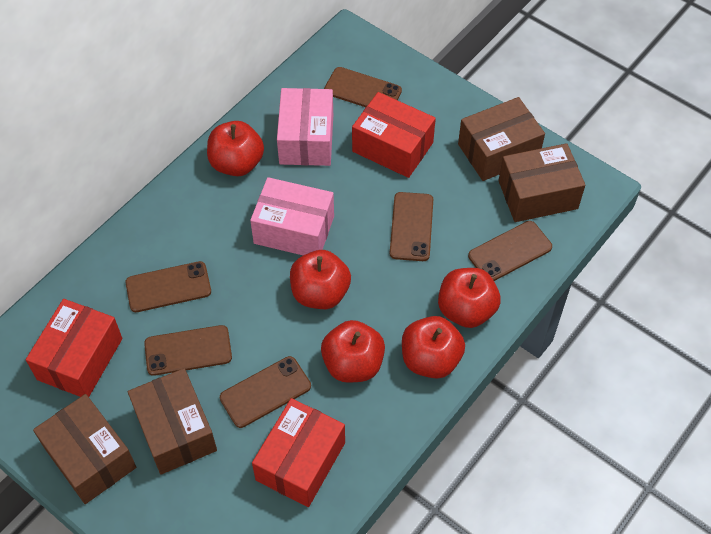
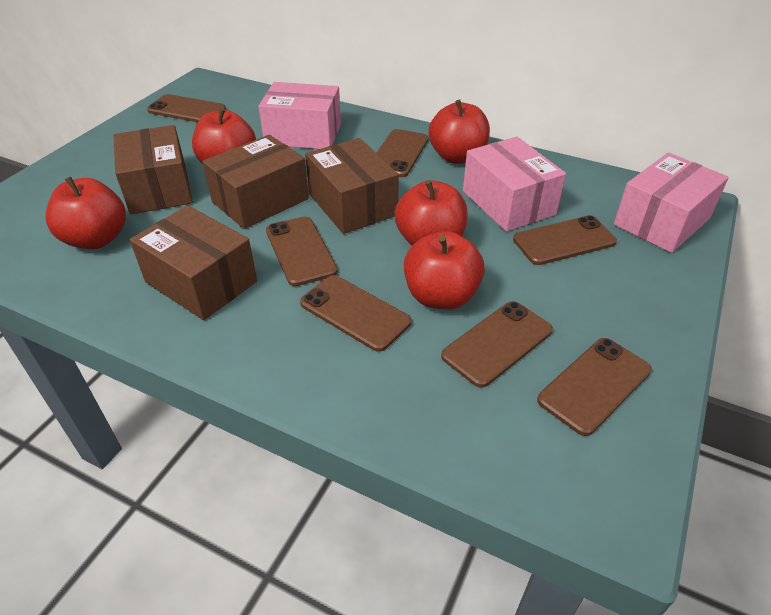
brown phone: 6 -> 7
pink box: 2 -> 3
red box: 3 -> 0

